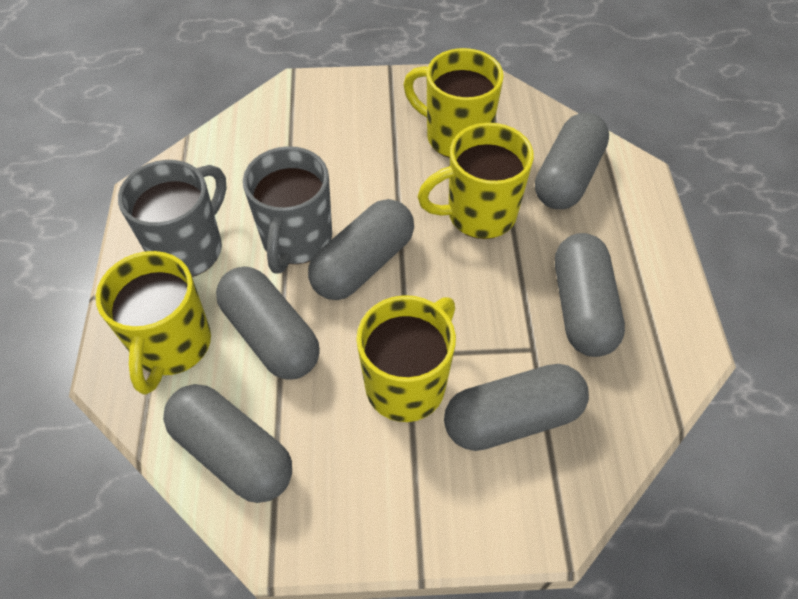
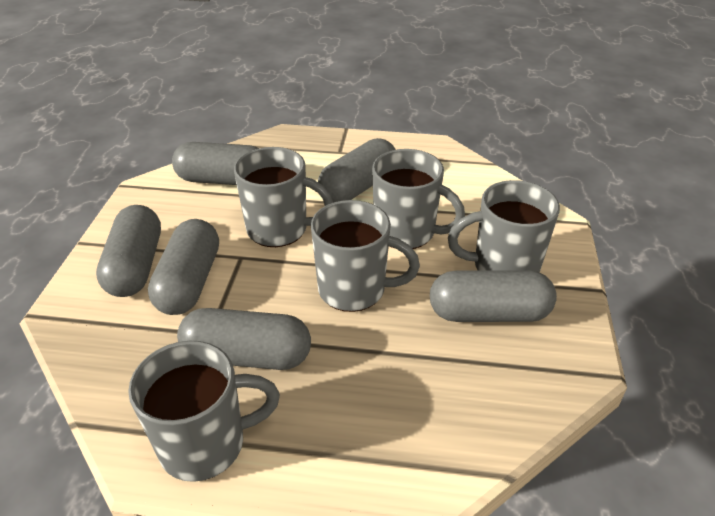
grey mug: 2 -> 5
yellow mug: 4 -> 0

